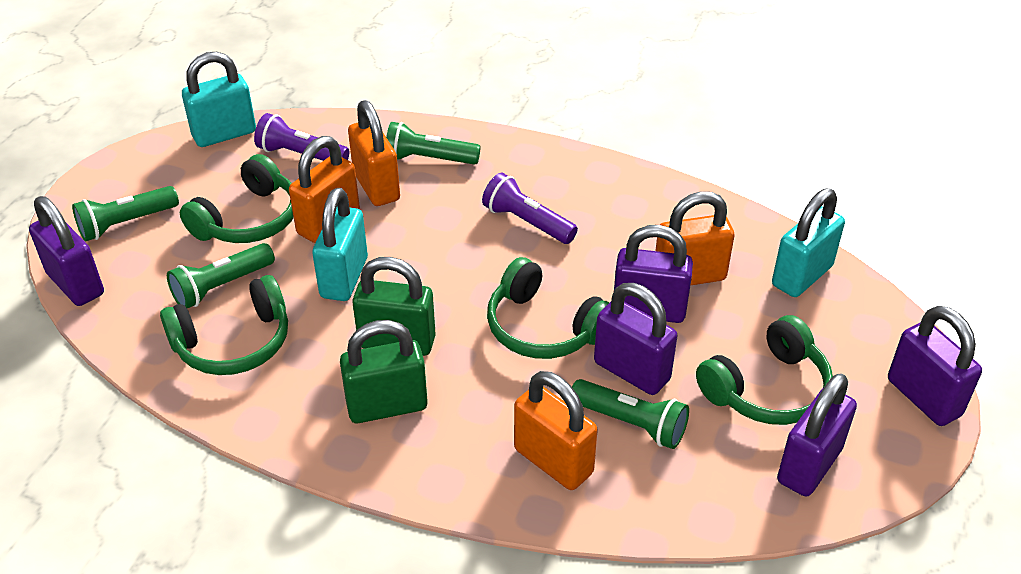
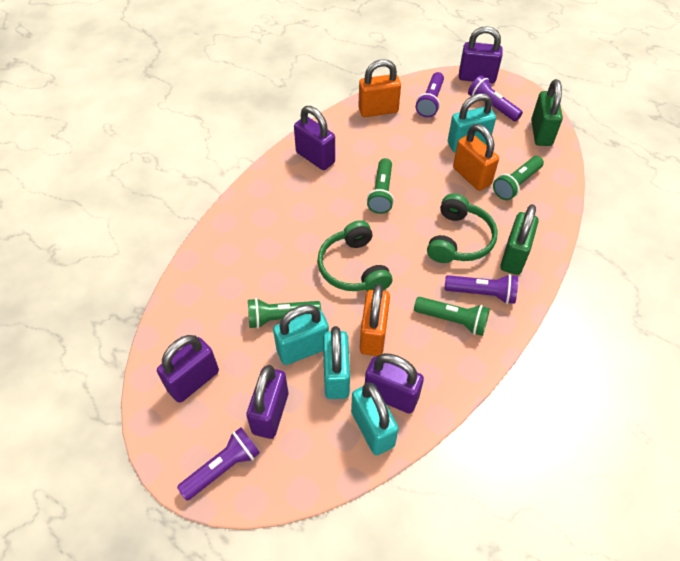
green headphones: 4 -> 2
orange padlock: 4 -> 3
purple flashlight: 2 -> 4
turquoise padlock: 3 -> 4

